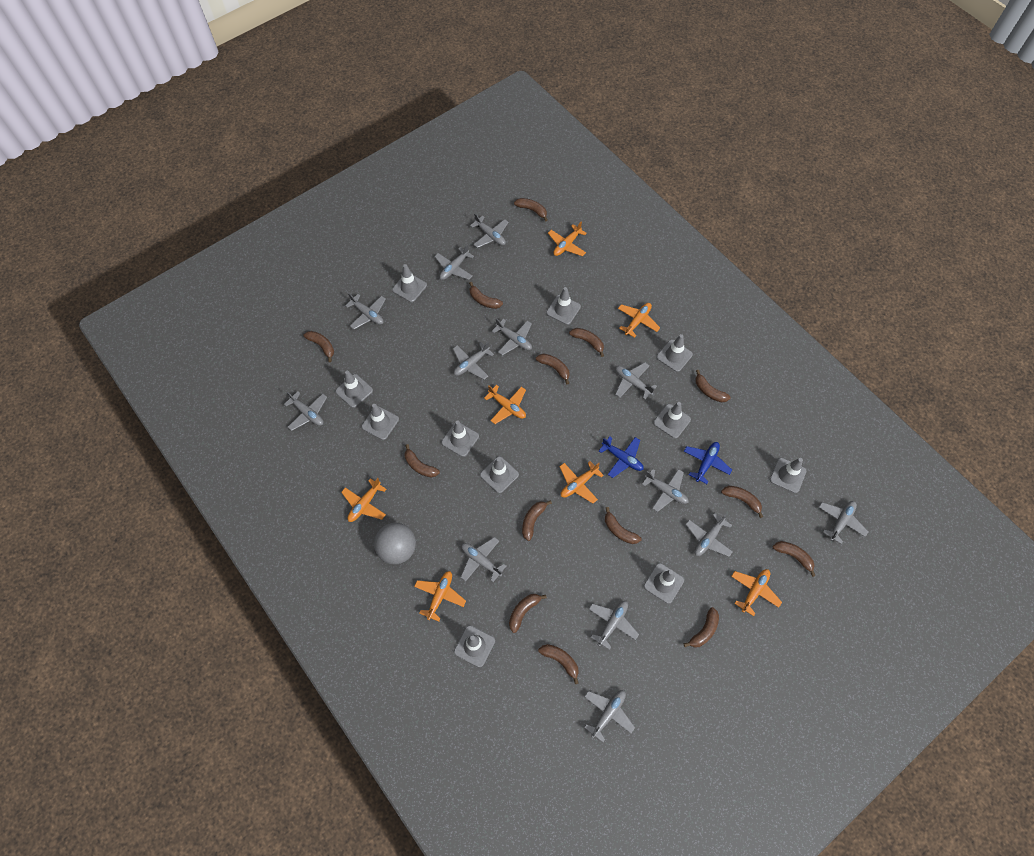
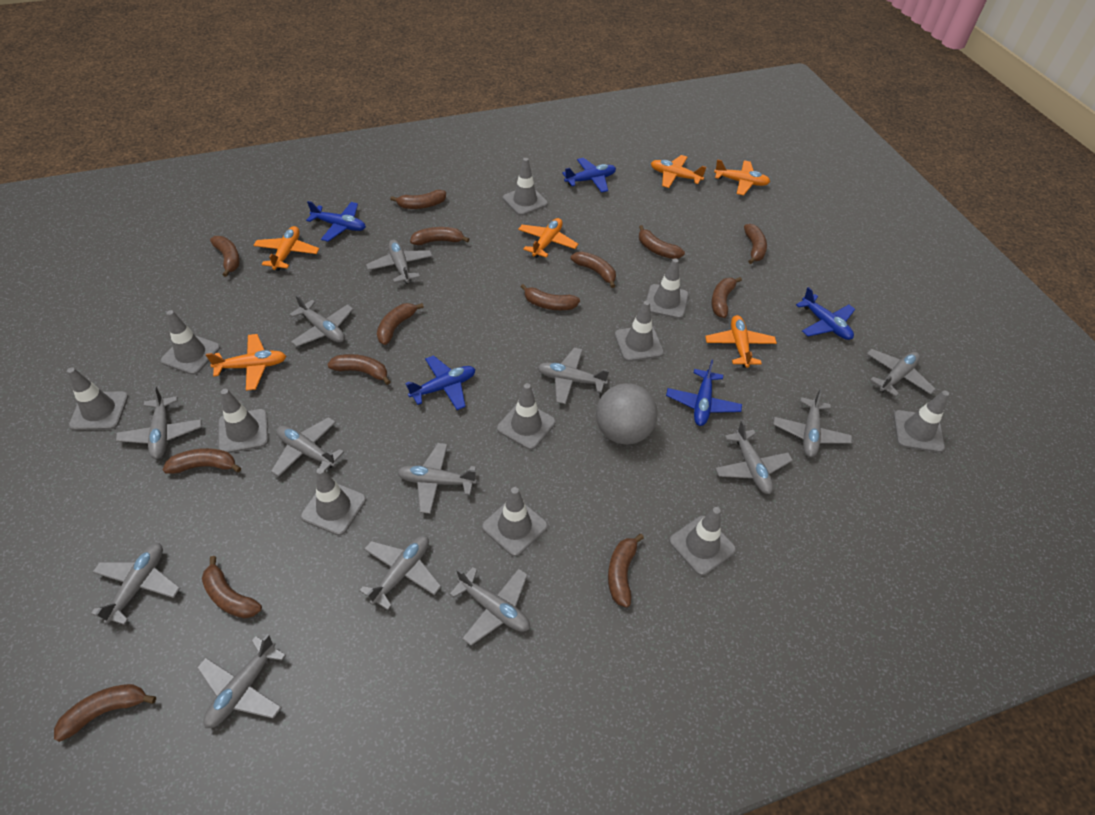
blue plane: 2 -> 5
orange plane: 7 -> 6

